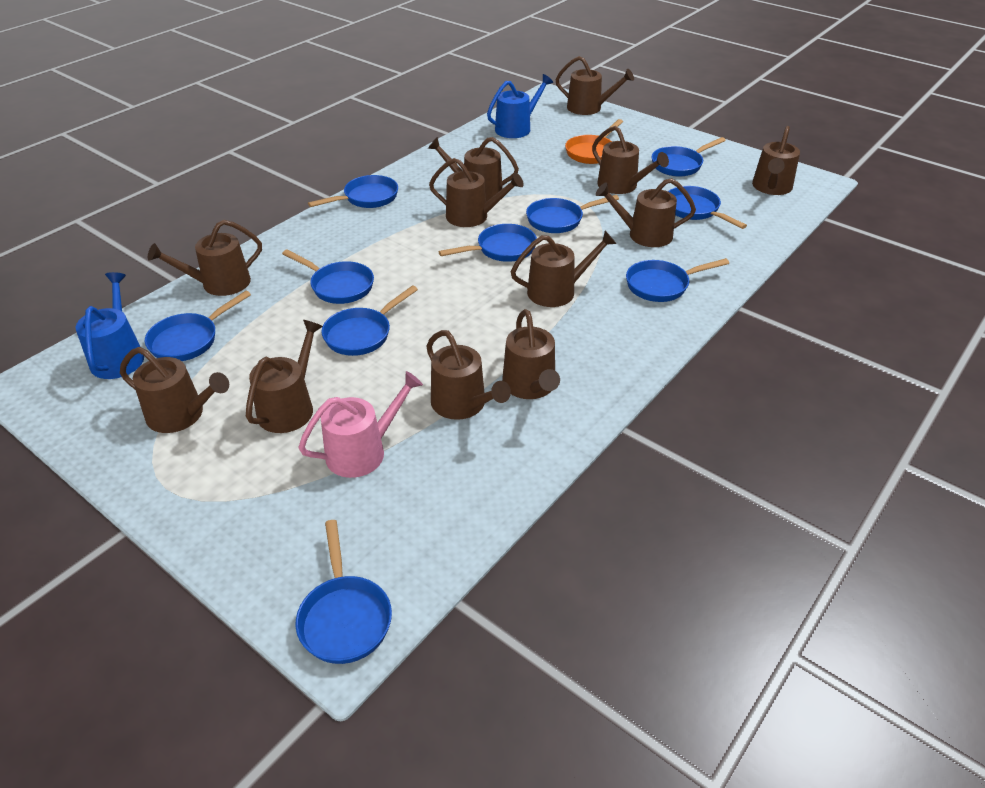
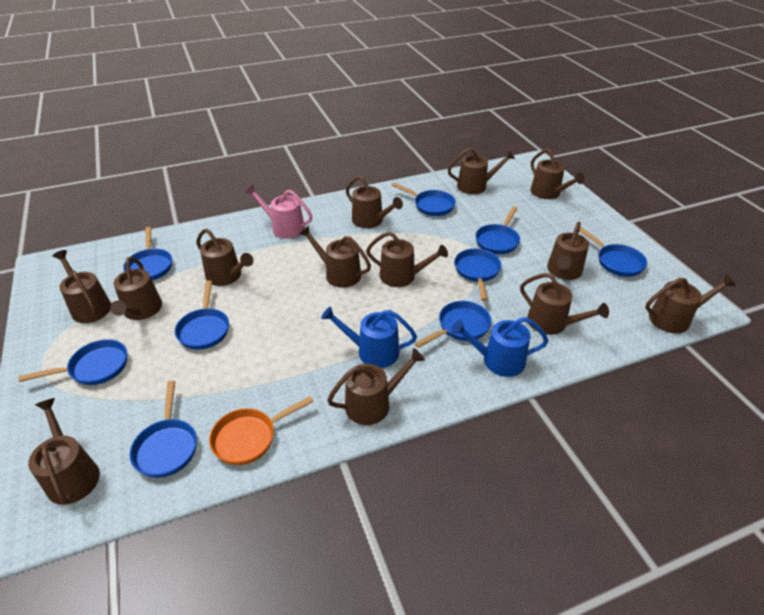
blue pan: 10 -> 9
brown watering can: 12 -> 13

